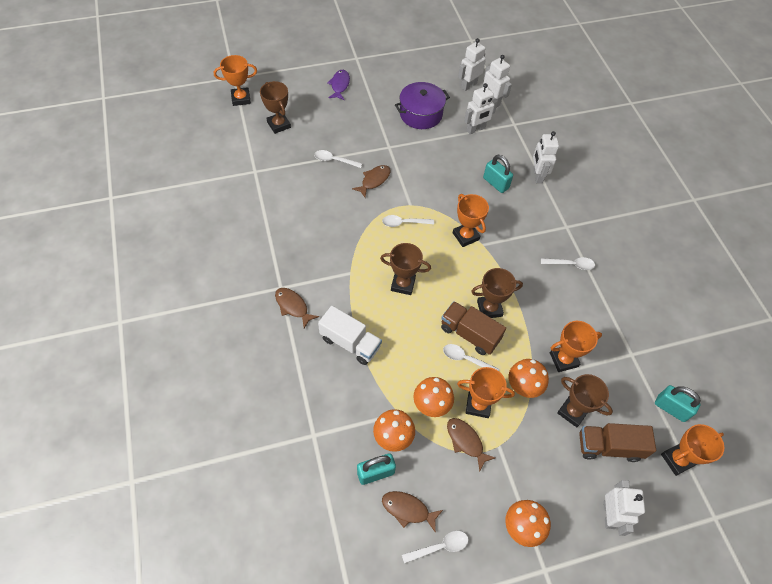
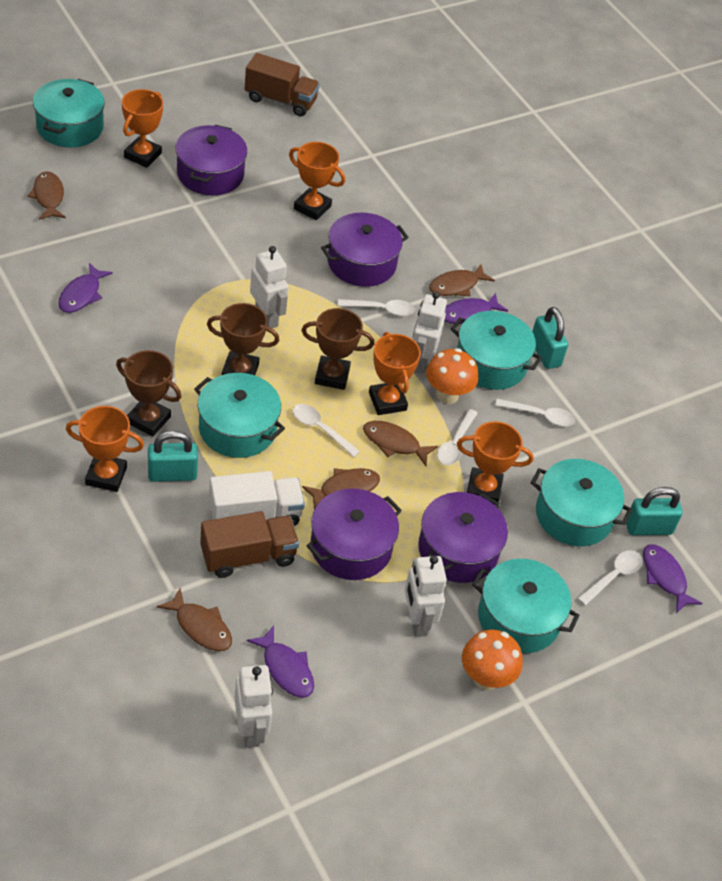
brown fish: 4 -> 5
brown trophy: 4 -> 3
orange mushroom: 4 -> 2
purple fish: 1 -> 4
purple pot: 1 -> 4
turquoise pot: 0 -> 5
white robot: 5 -> 4

